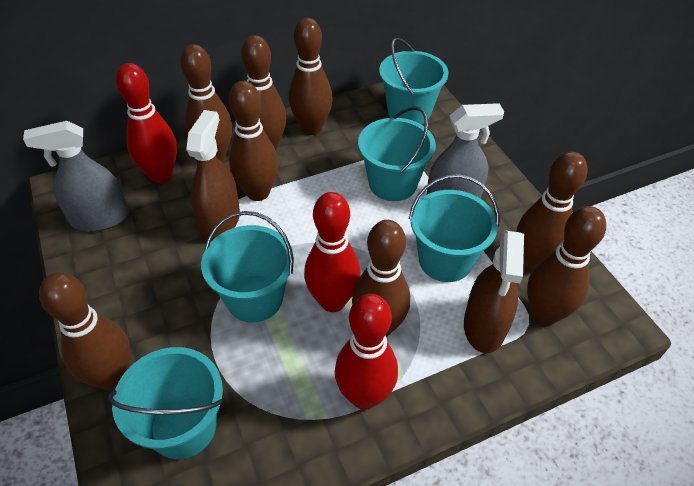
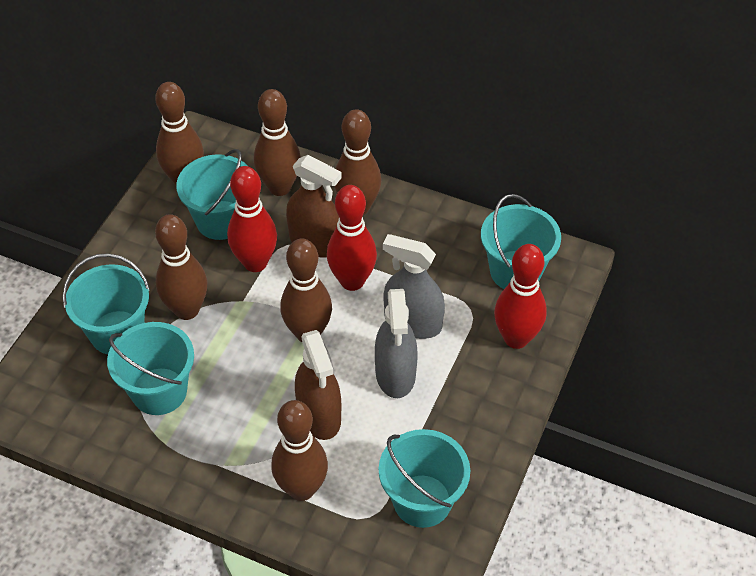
brown bowling pin: 8 -> 6

